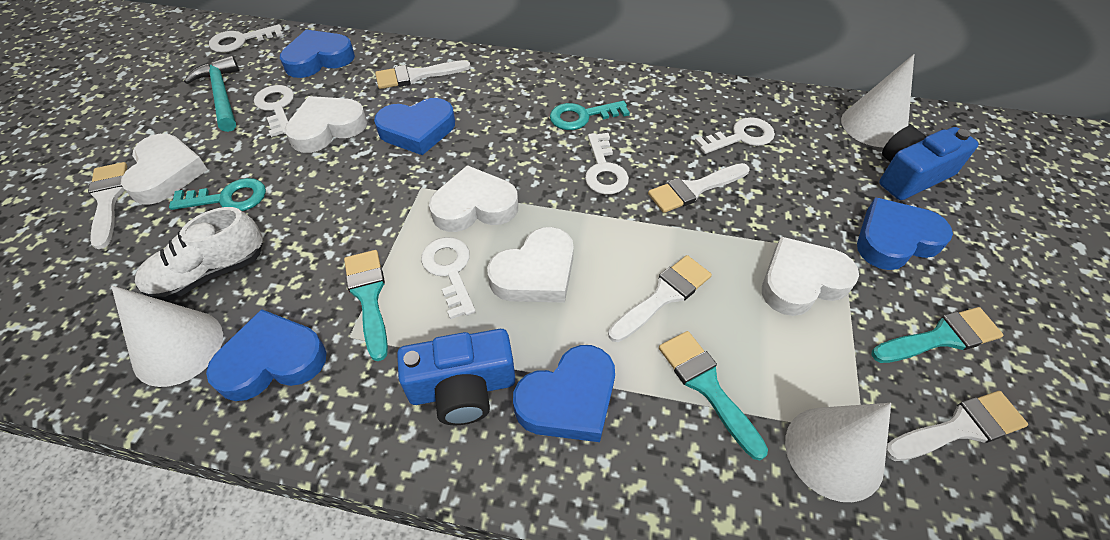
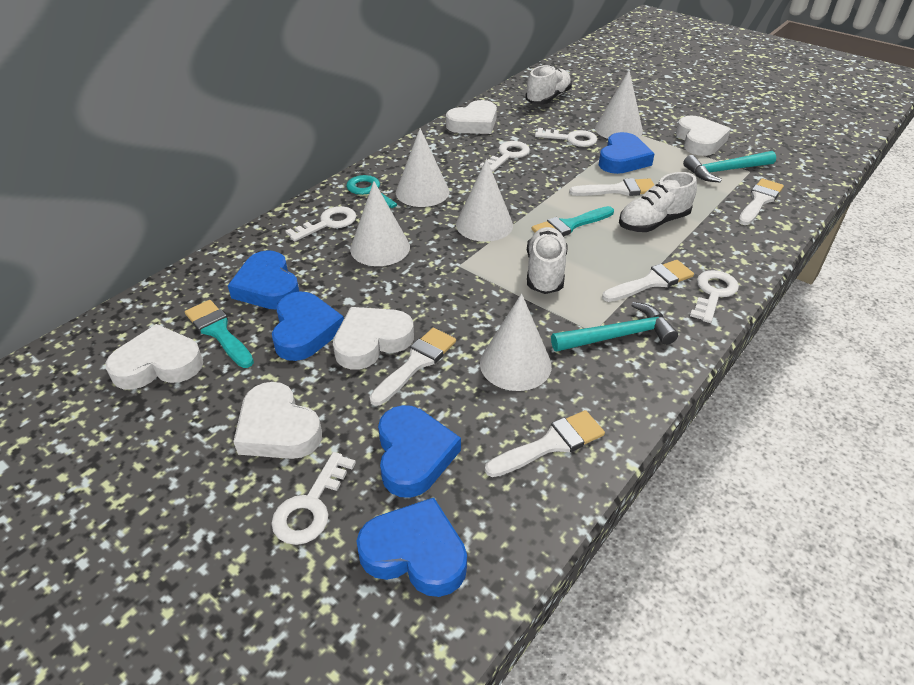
blue camera: 2 -> 0
turquoise brush: 3 -> 2
turquoise hammer: 1 -> 2
turquoise key: 2 -> 1
white cone: 3 -> 5
white shoe: 1 -> 3

